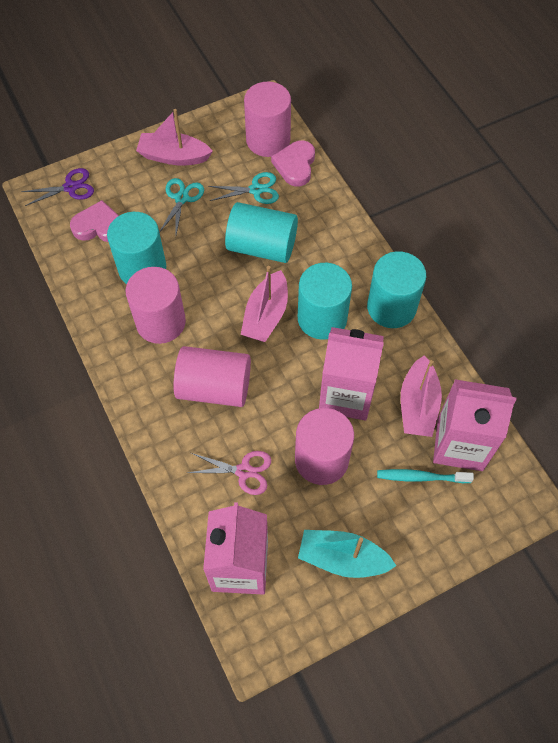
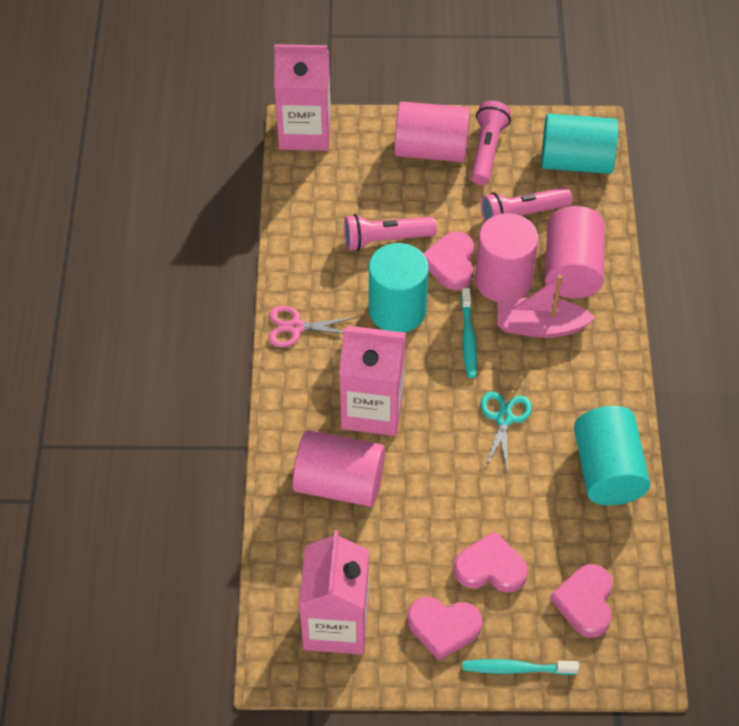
pink boat: 3 -> 1
pink flashlight: 0 -> 3
pink heart: 2 -> 4
purple scissors: 1 -> 0
turquoise boat: 1 -> 0
turquoise cylinder: 4 -> 3
turquoise scissors: 2 -> 1
turquoise toothbrush: 1 -> 2

